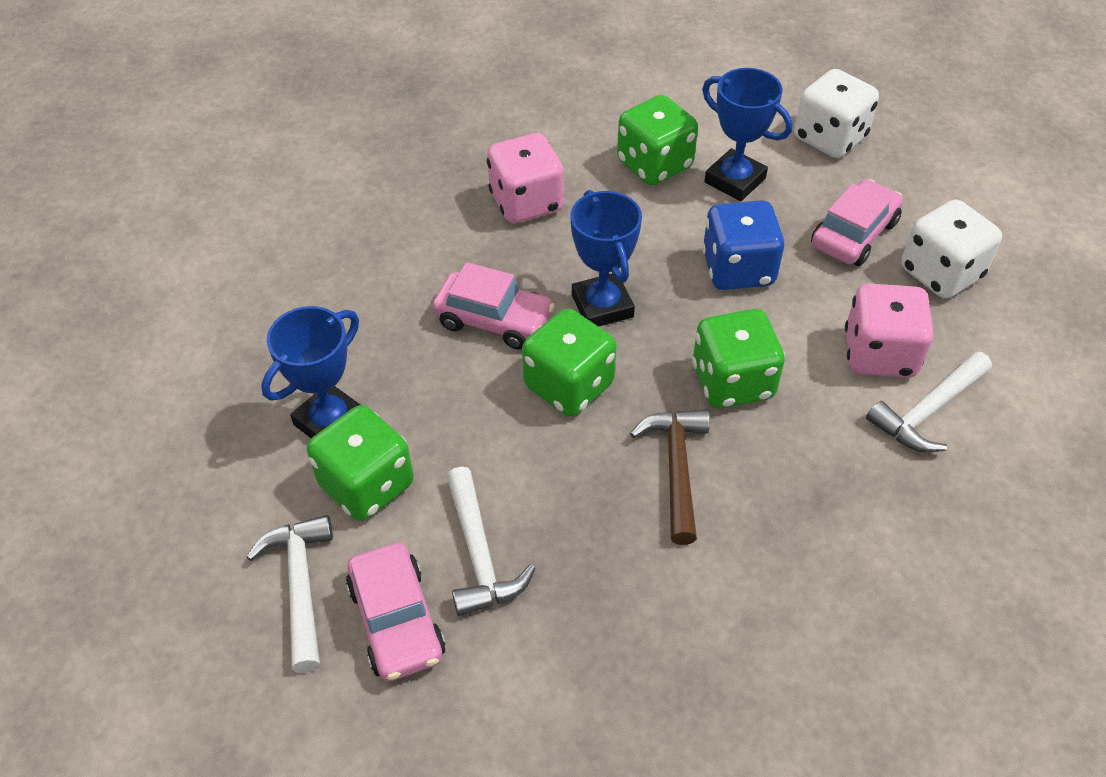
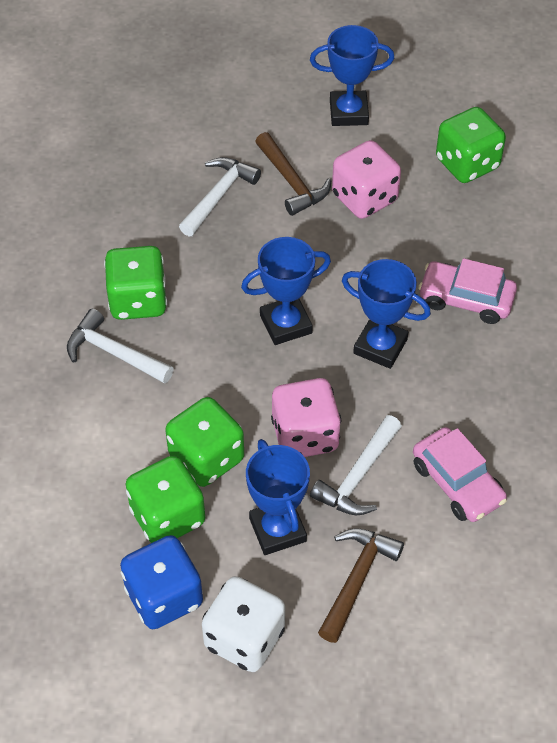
blue trophy: 3 -> 4
brown hammer: 1 -> 2
pink car: 3 -> 2
white dice: 2 -> 1

